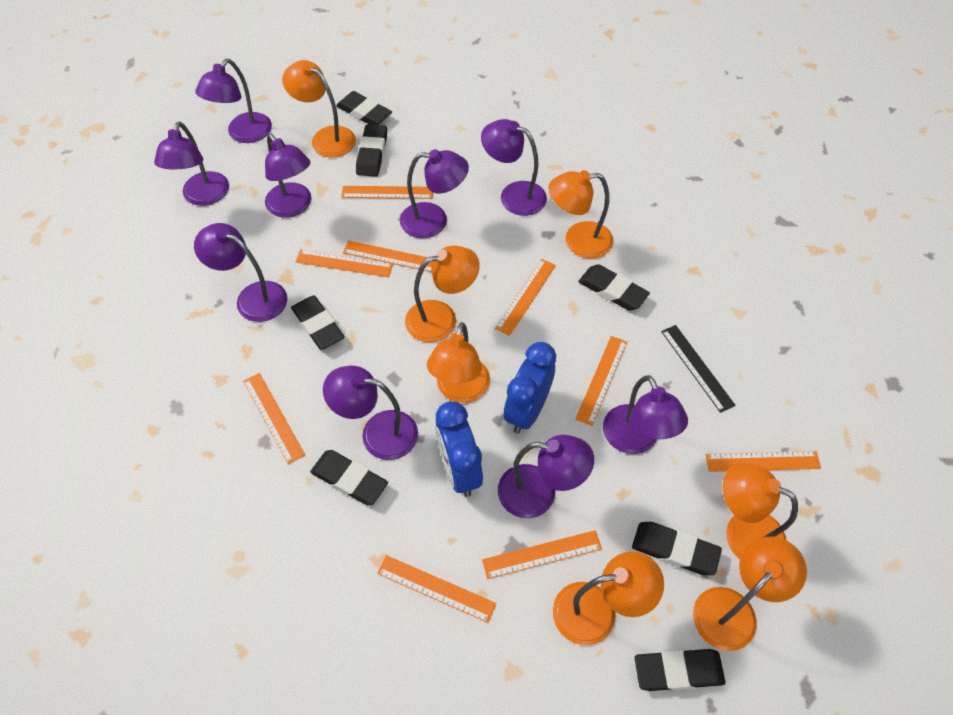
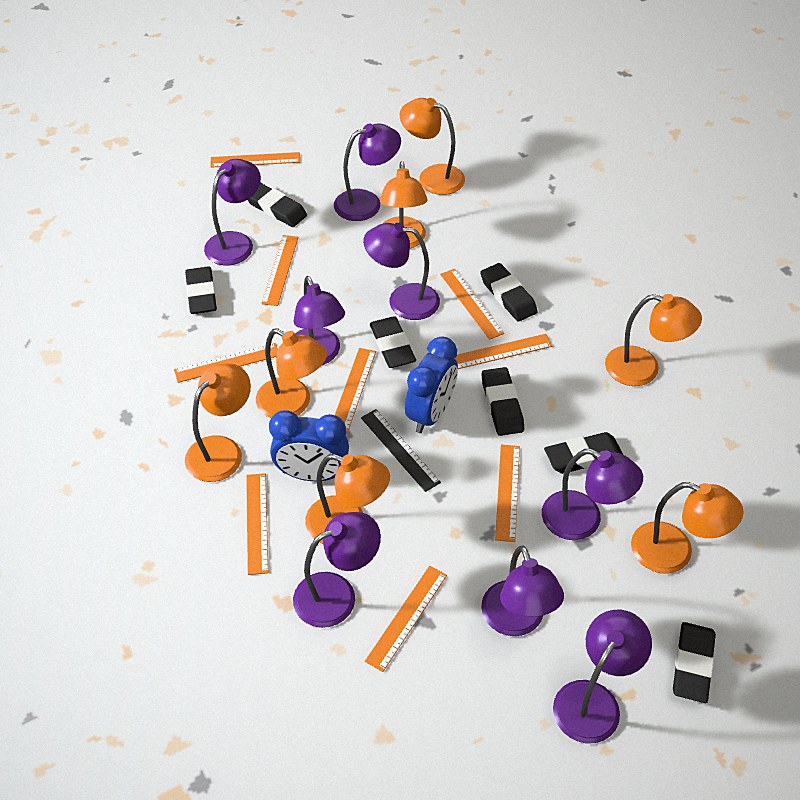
purple lamp: 9 -> 8

